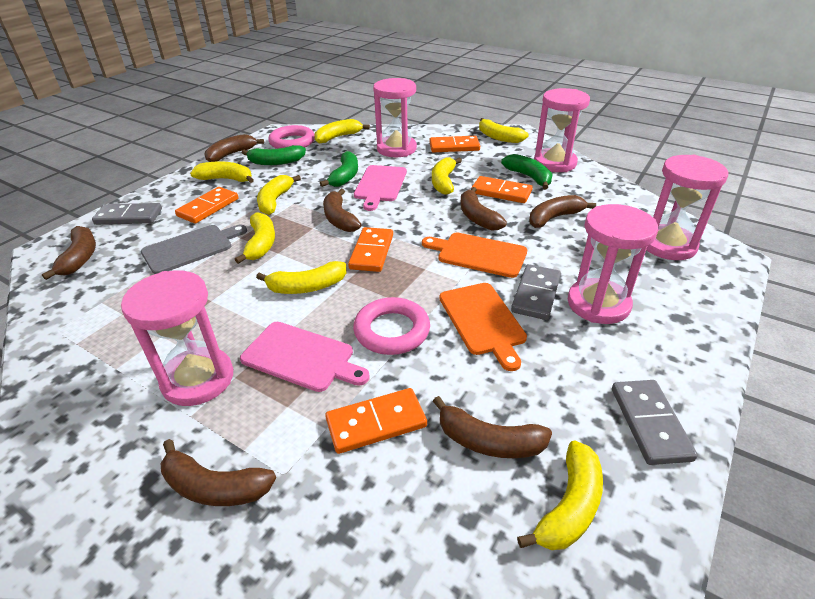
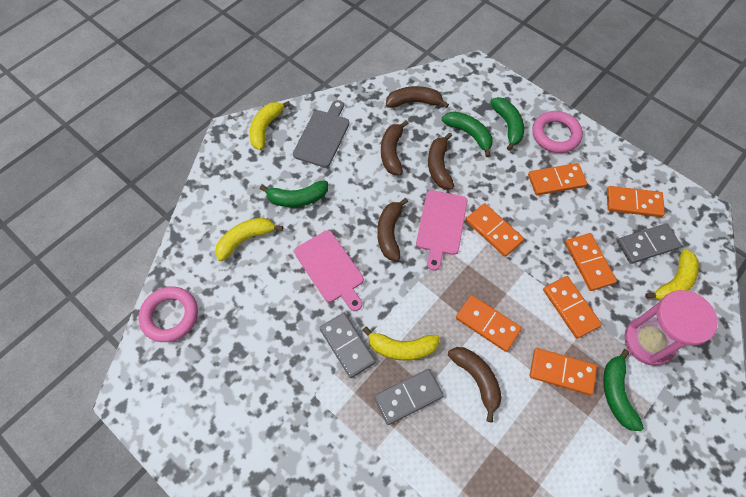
brown banana: 7 -> 5
green banana: 3 -> 4
orange cutting board: 2 -> 0
orange domino: 5 -> 7
pink hourglass: 5 -> 1
yellow banana: 8 -> 4

